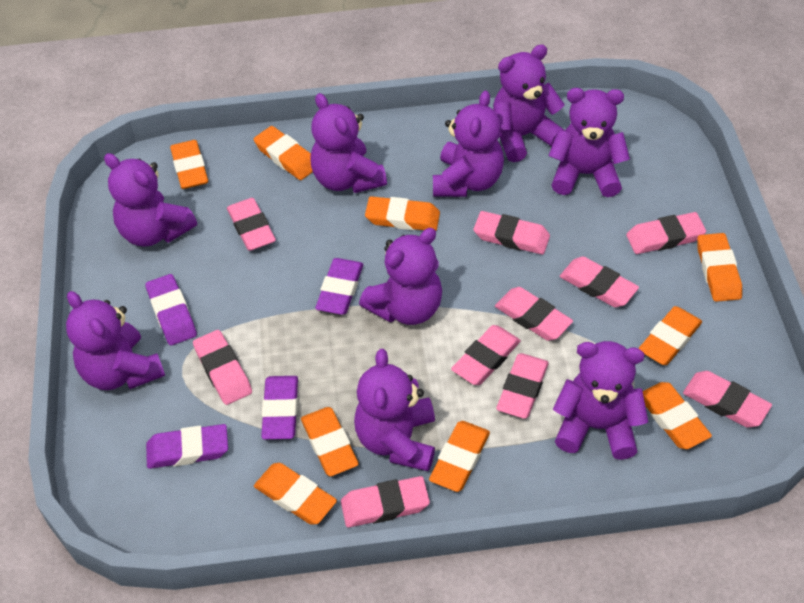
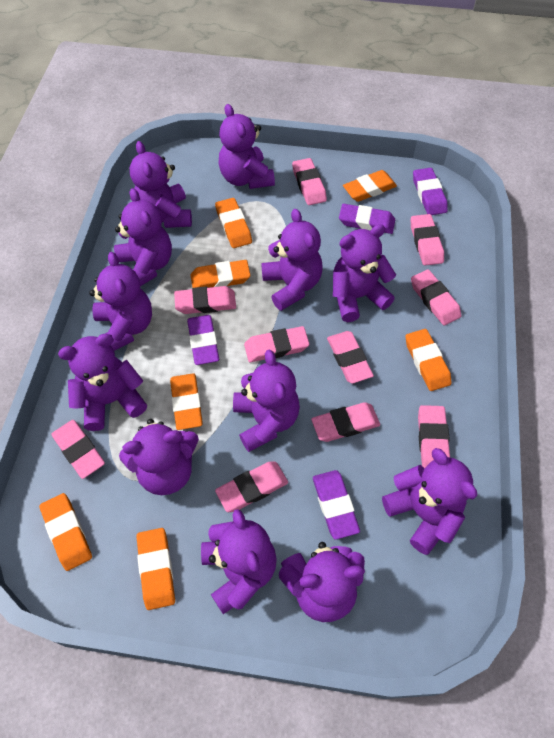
orange eraser: 9 -> 7
purple teddy bear: 9 -> 12

